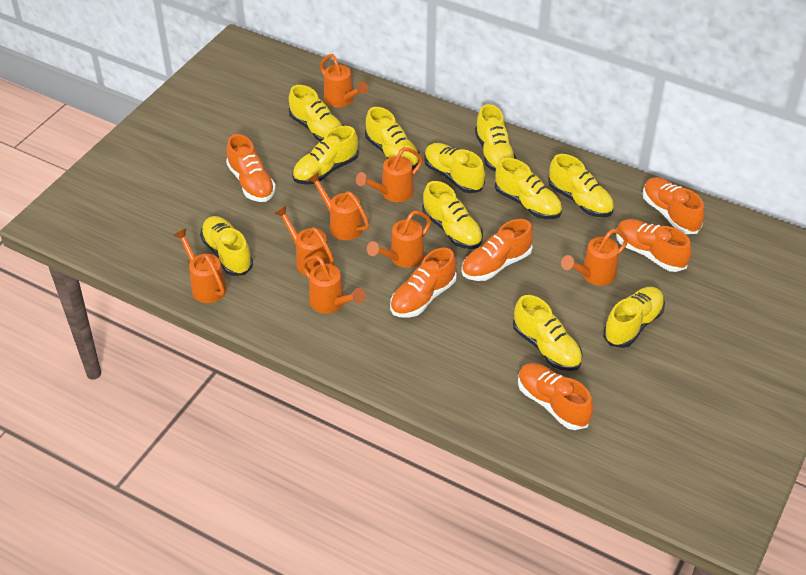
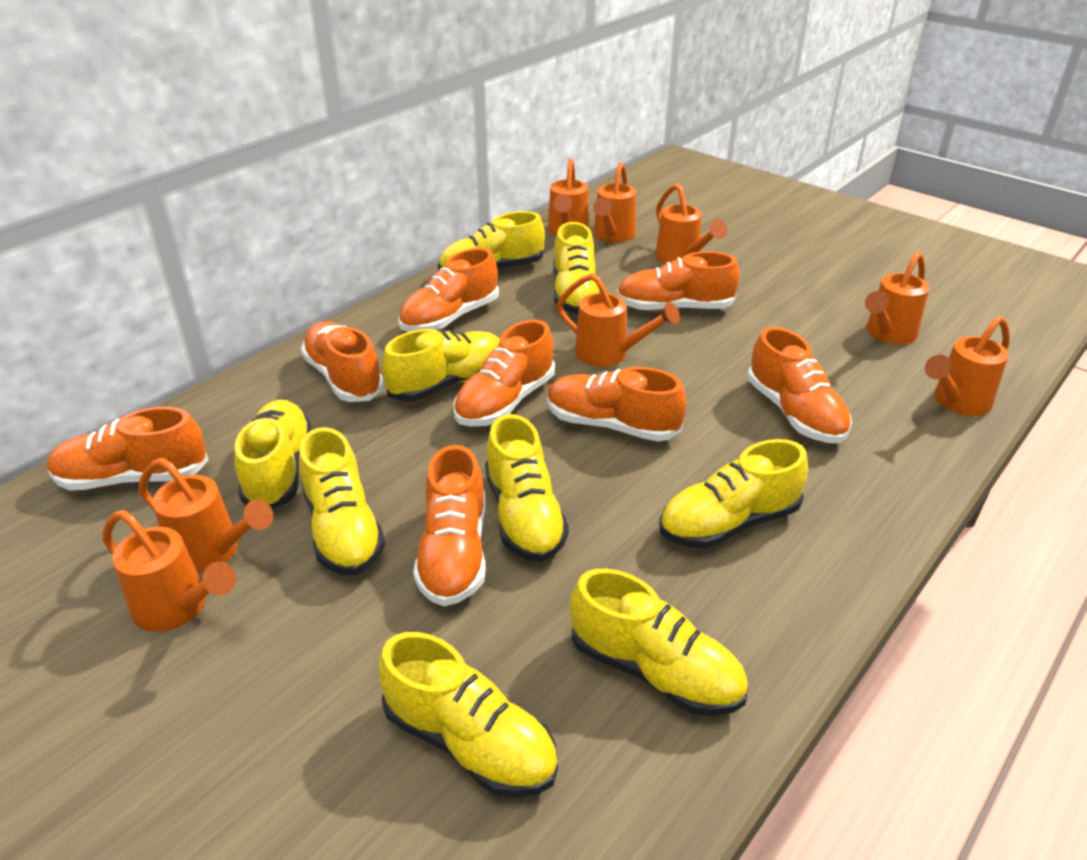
orange shoe: 6 -> 8
yellow shoe: 11 -> 9

